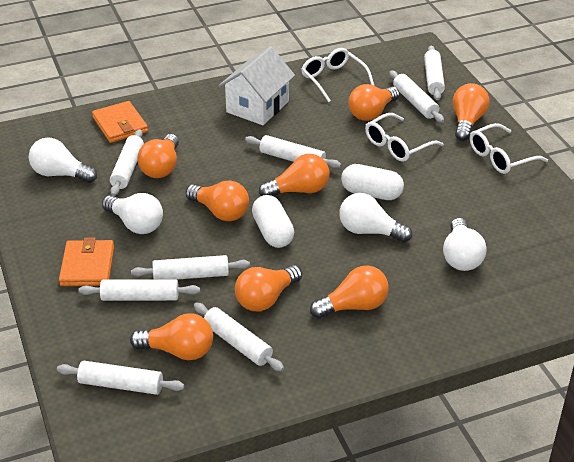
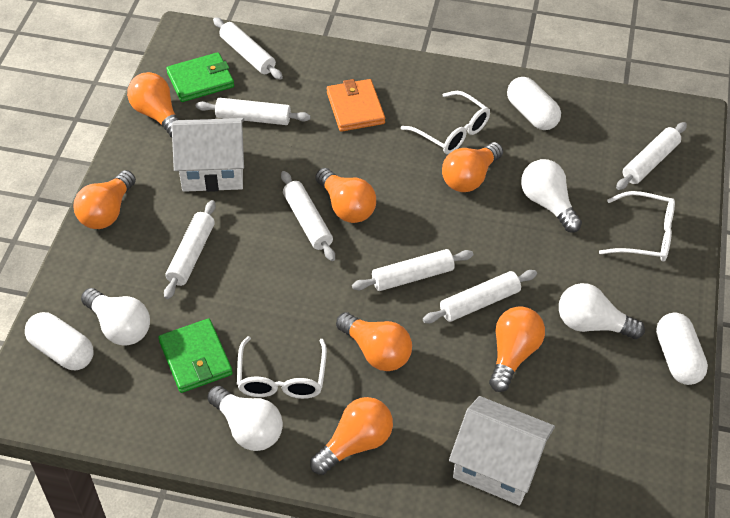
green wallet: 0 -> 2
orange light bulb: 8 -> 7
orange wallet: 2 -> 1
white capsule: 2 -> 3
white house: 1 -> 2
white rolling pin: 8 -> 7

